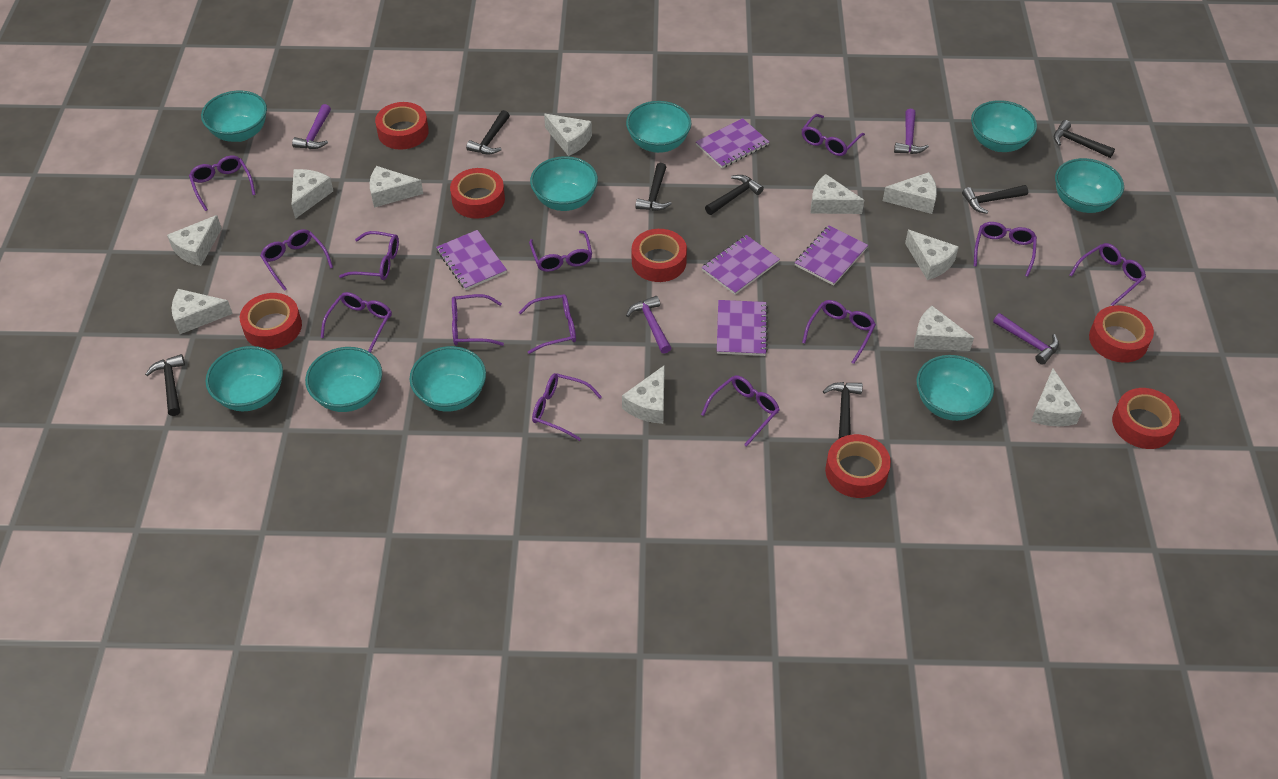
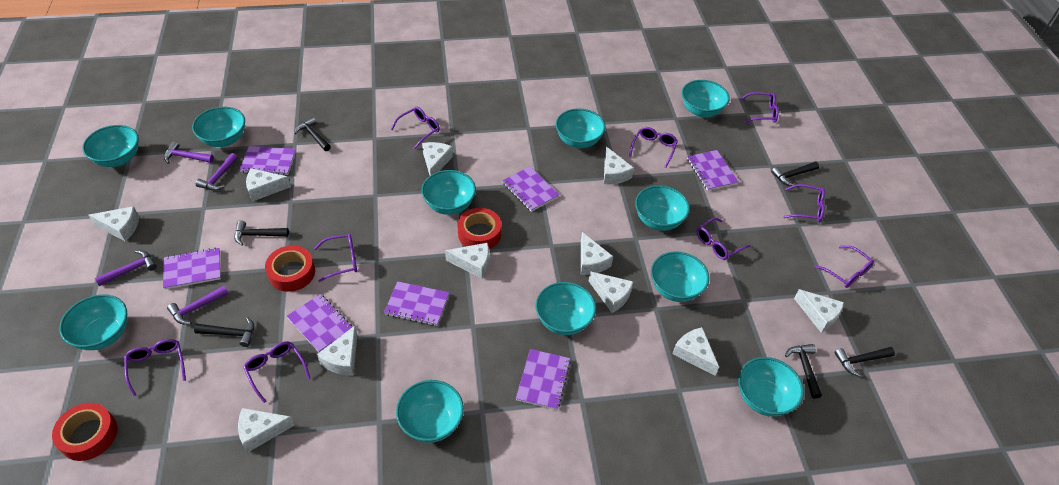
black hammer: 7 -> 6
purple glasses: 13 -> 9
purple notebook: 5 -> 7
red tape: 7 -> 3
turquoise bowl: 9 -> 11

